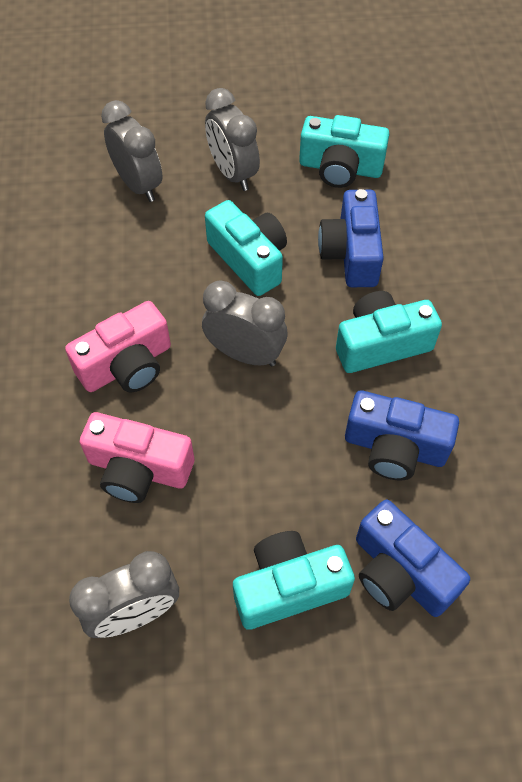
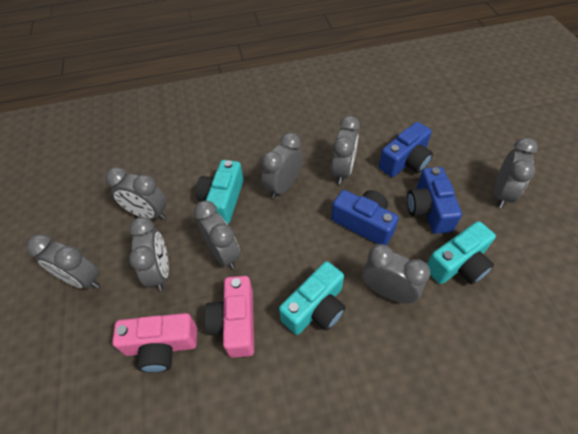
grey clock: 4 -> 8
turquoise camera: 4 -> 3

